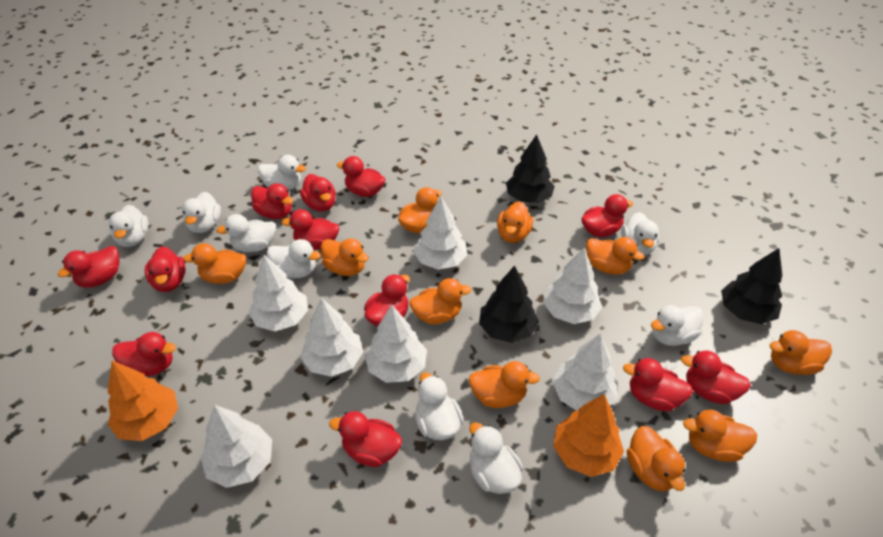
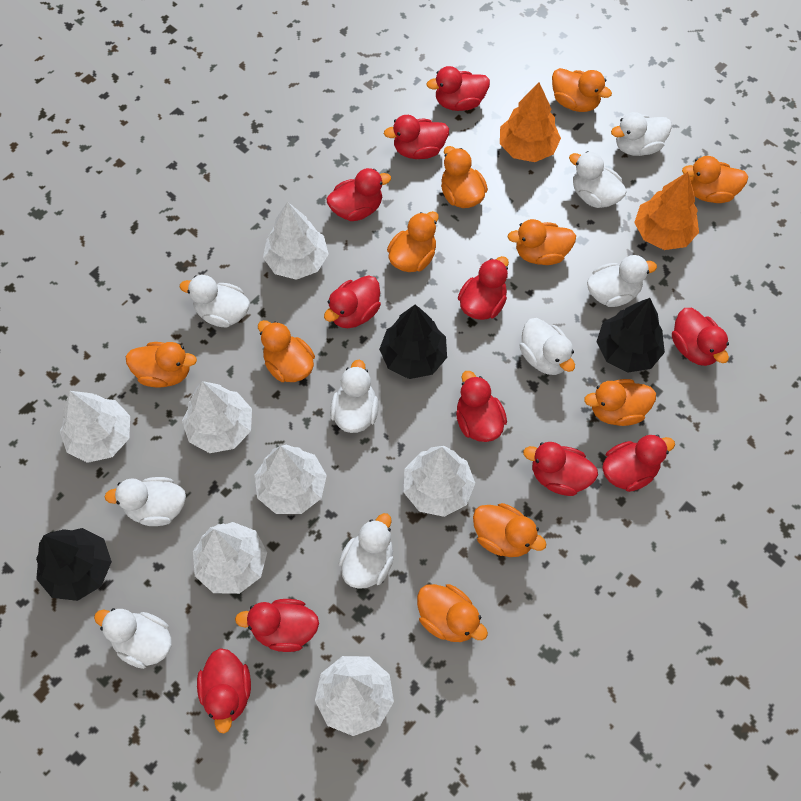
red duck: 12 -> 11

